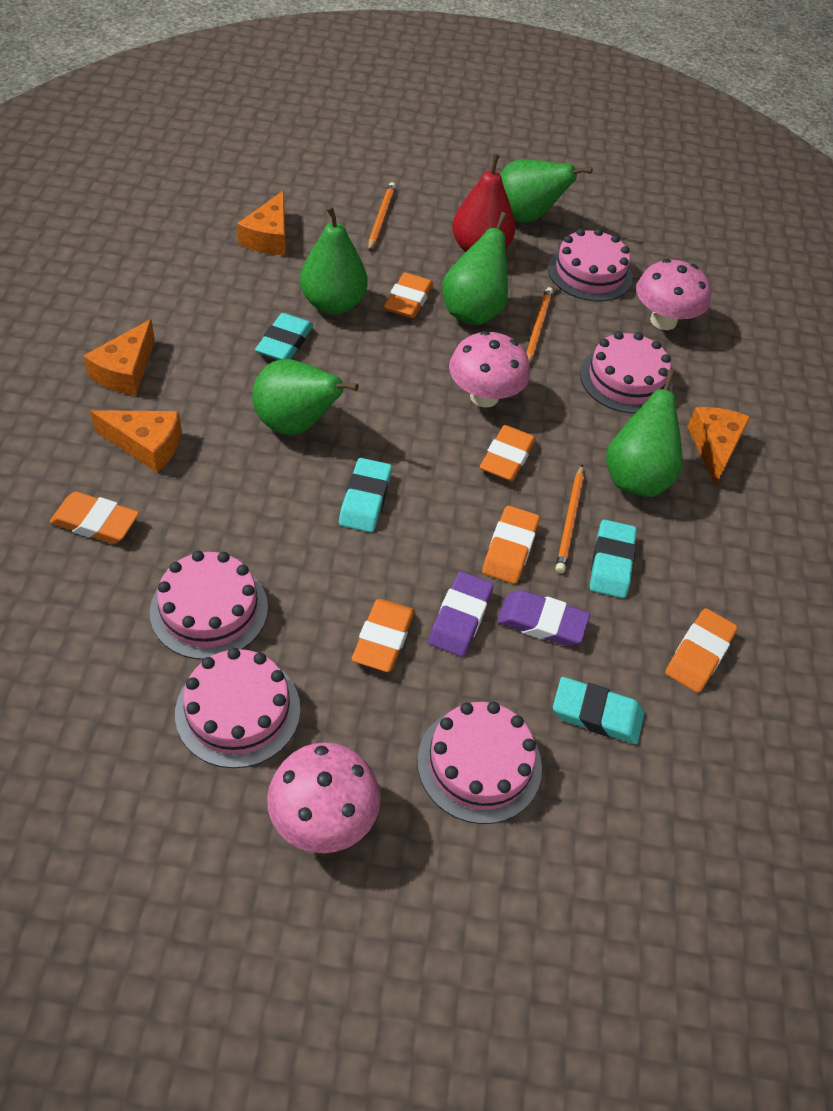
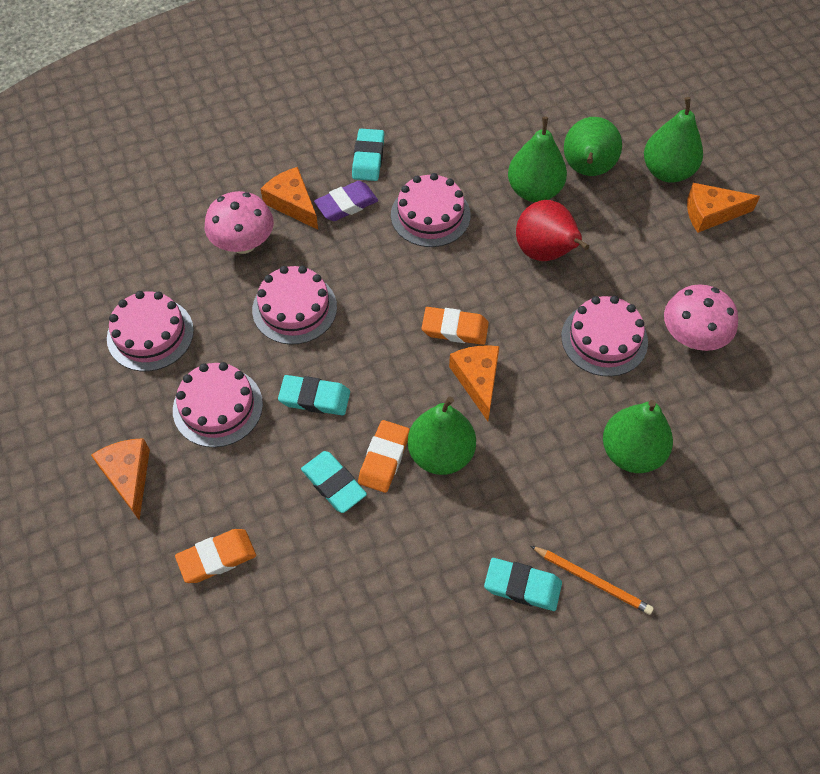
orange eraser: 6 -> 3
orange pencil: 3 -> 1
pink mushroom: 3 -> 2
purple eraser: 2 -> 1

